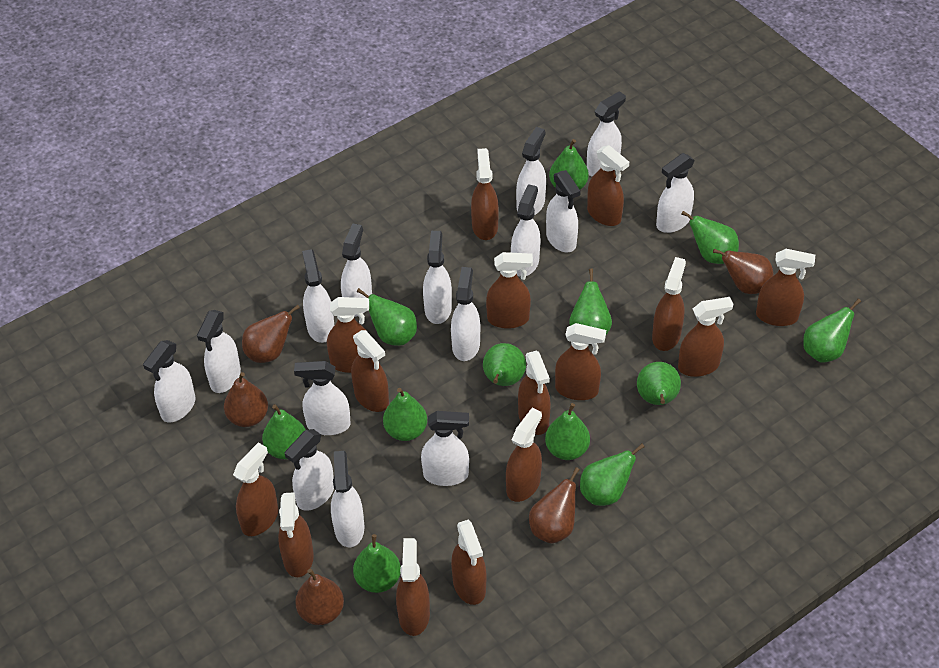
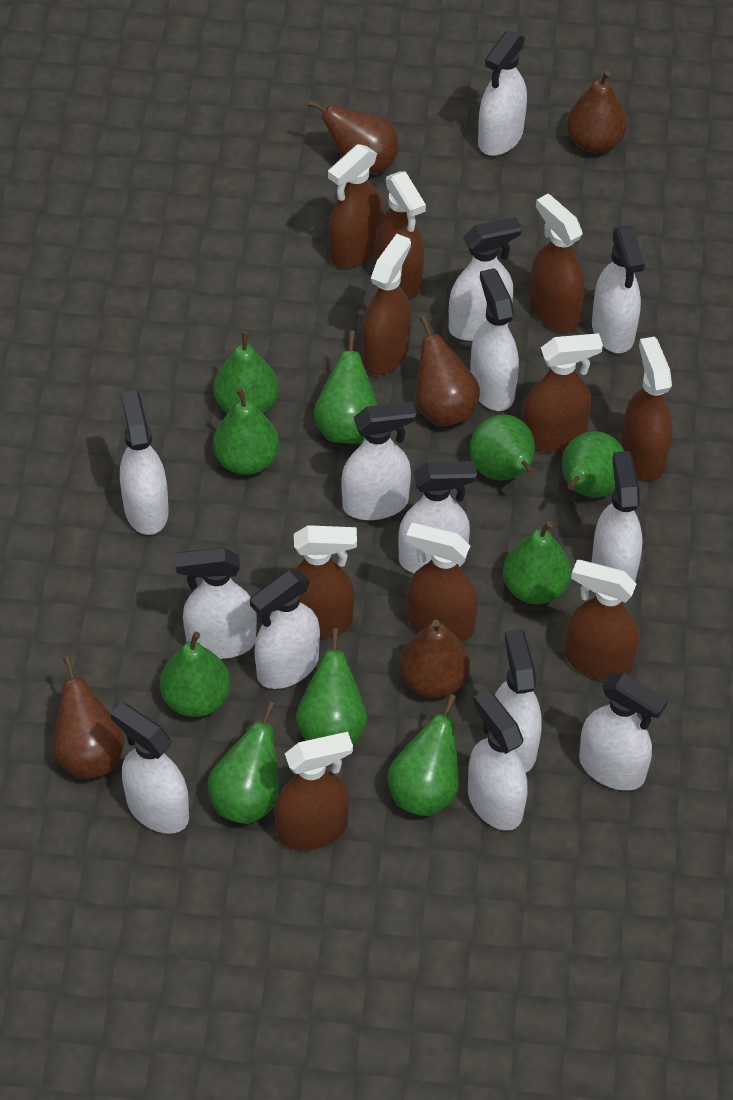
brown spray bottle: 15 -> 10
green pear: 12 -> 10
white spray bottle: 15 -> 14

